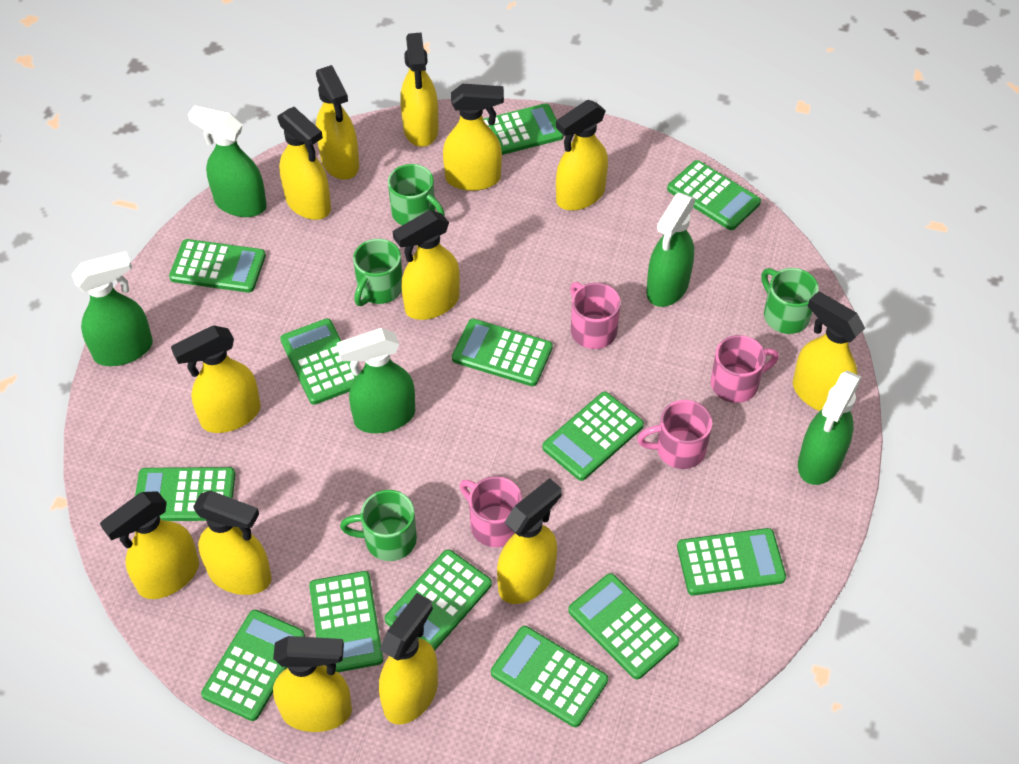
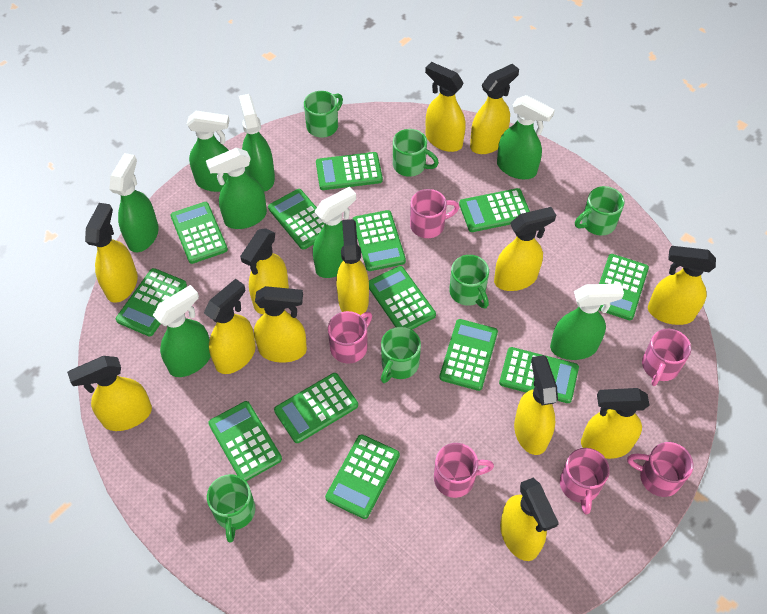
green mug: 4 -> 6
green spray bottle: 5 -> 8
pink mug: 4 -> 6

